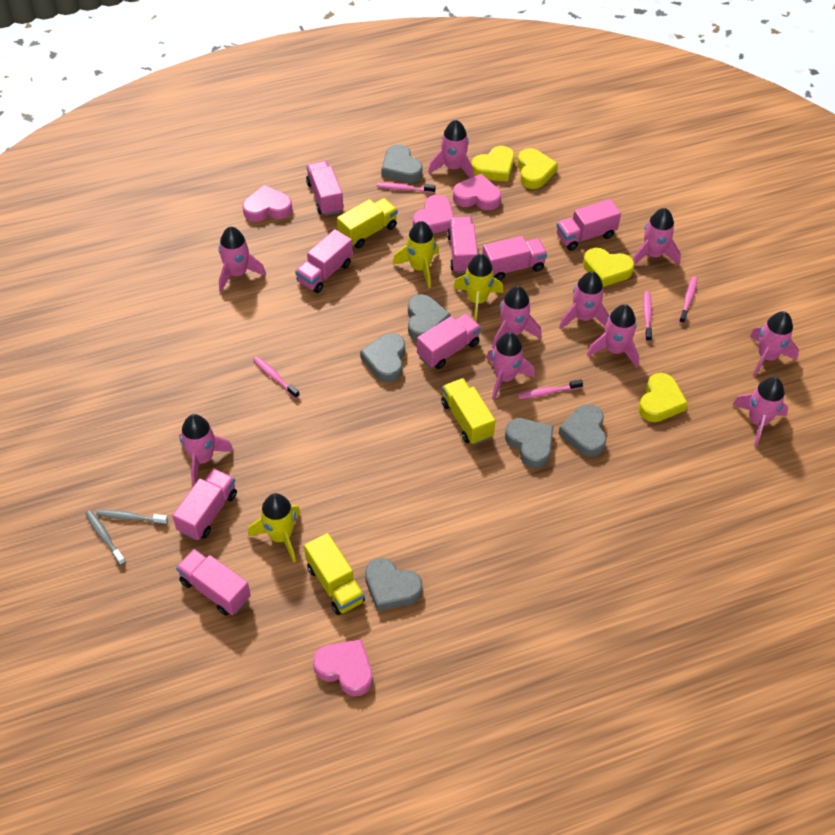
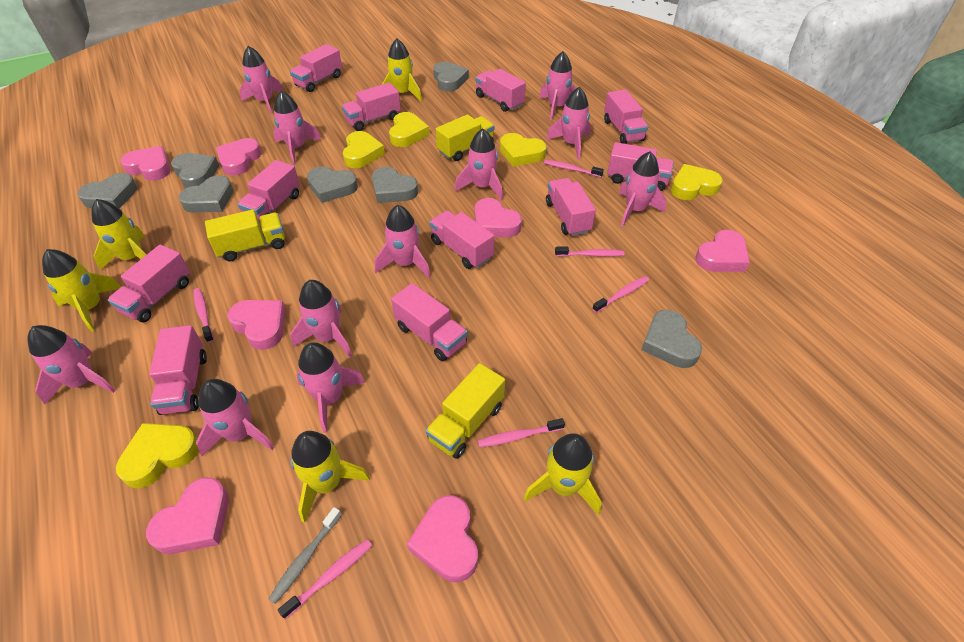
grey heart: 6 -> 7
grey toothbrush: 2 -> 1
pink heart: 4 -> 7
pink rocket: 10 -> 11
pink toothbrush: 5 -> 6
pink truck: 8 -> 11
yellow heart: 4 -> 5
yellow rocket: 3 -> 5

